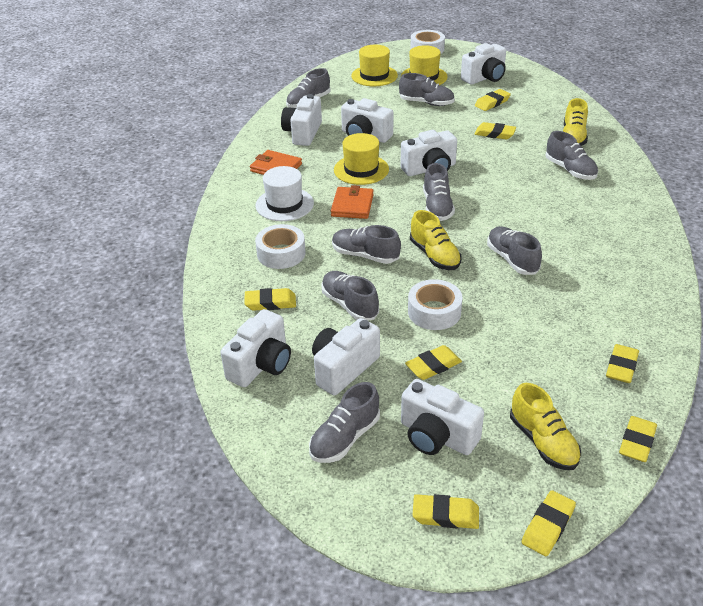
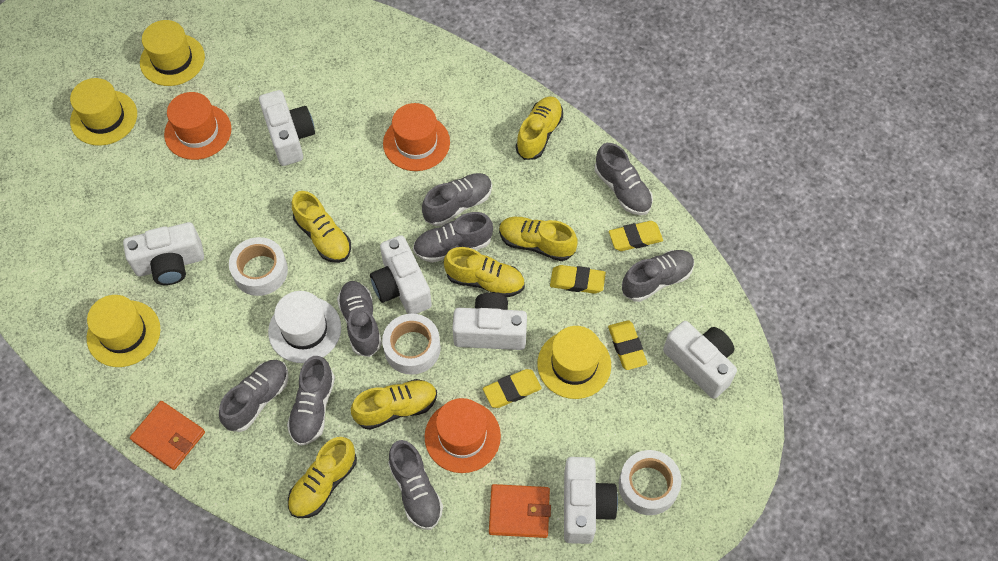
orange hat: 0 -> 3
white camera: 7 -> 6
yellow eraser: 8 -> 4
yellow hat: 3 -> 4
yellow shoe: 3 -> 6

